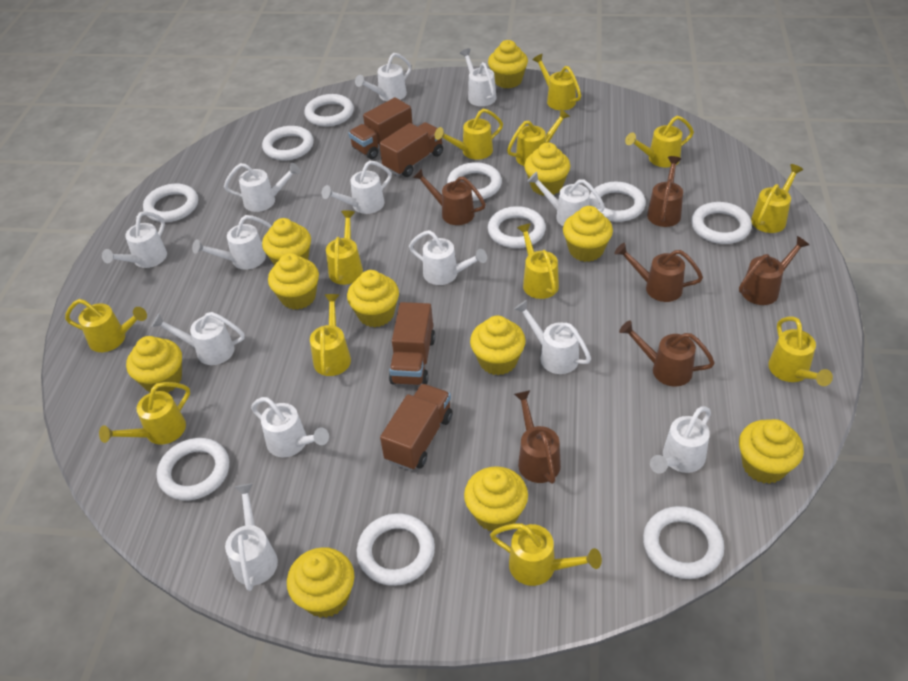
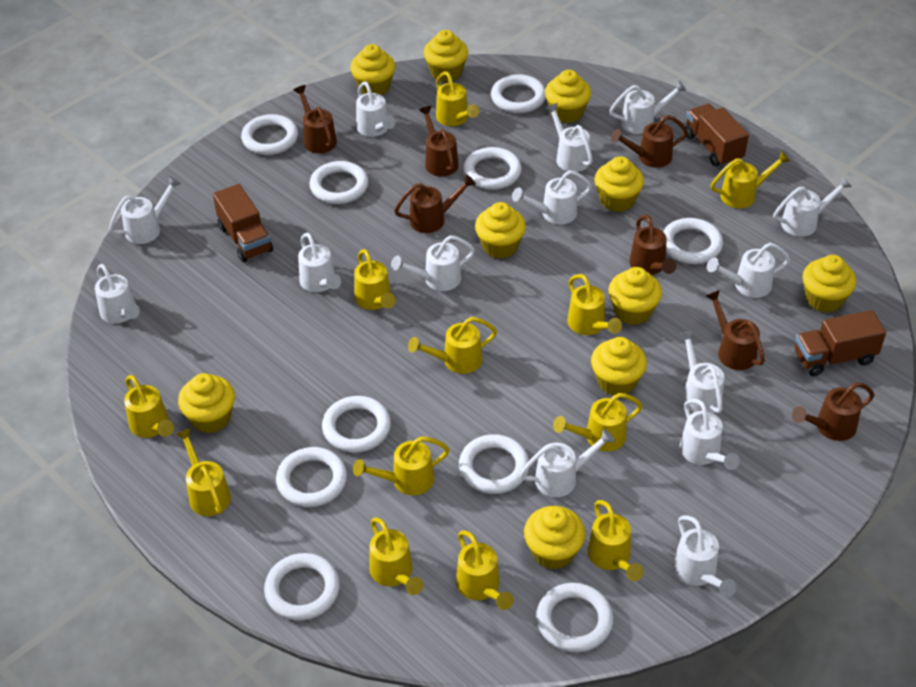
brown truck: 4 -> 3
brown watering can: 6 -> 7
white watering can: 13 -> 14
yellow cupcake: 11 -> 10

